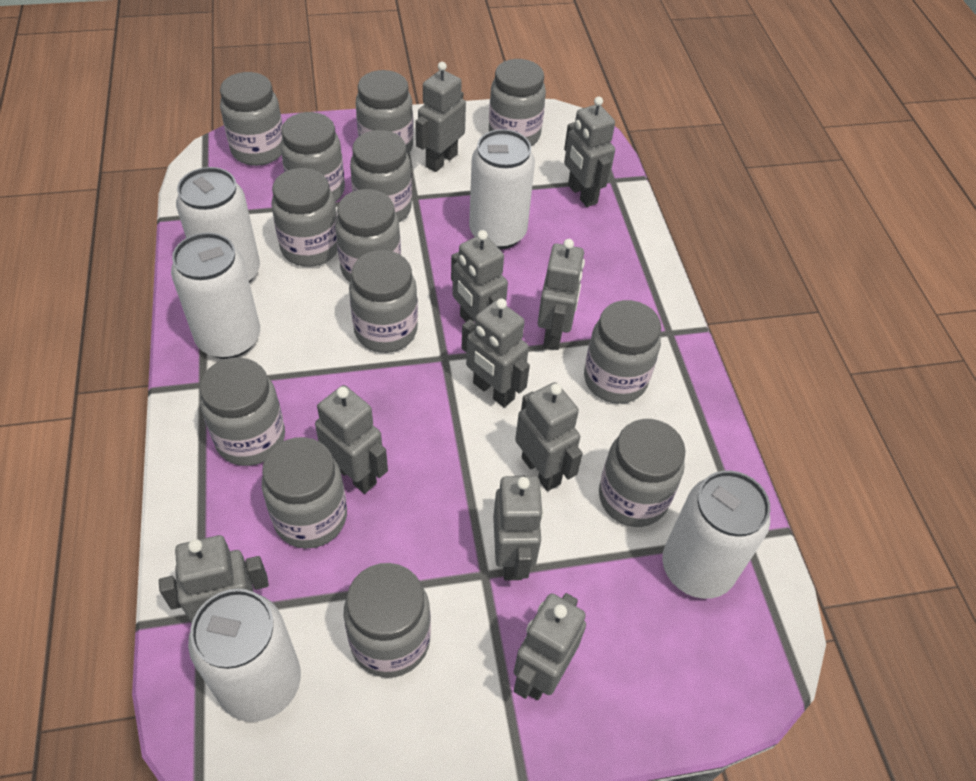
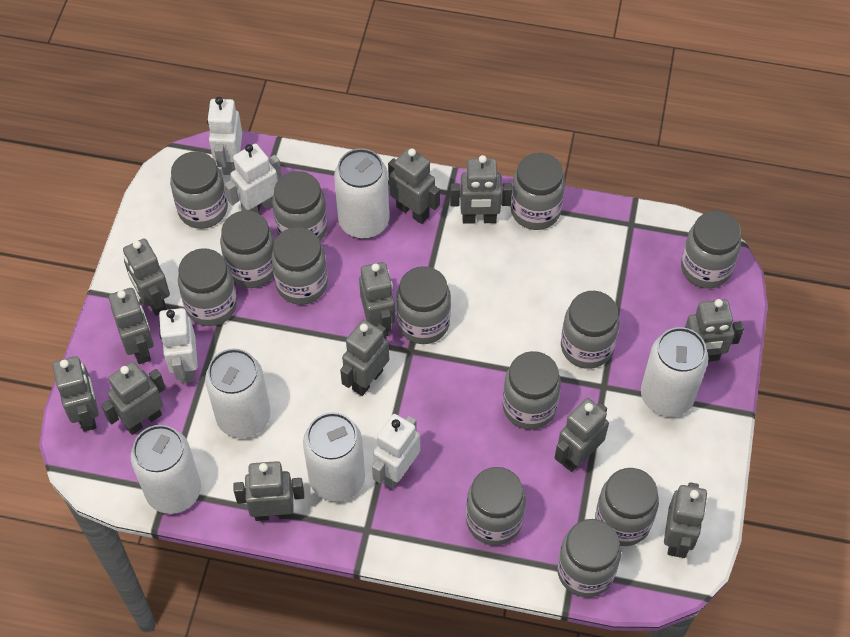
grey robot: 10 -> 12
white robot: 0 -> 4

